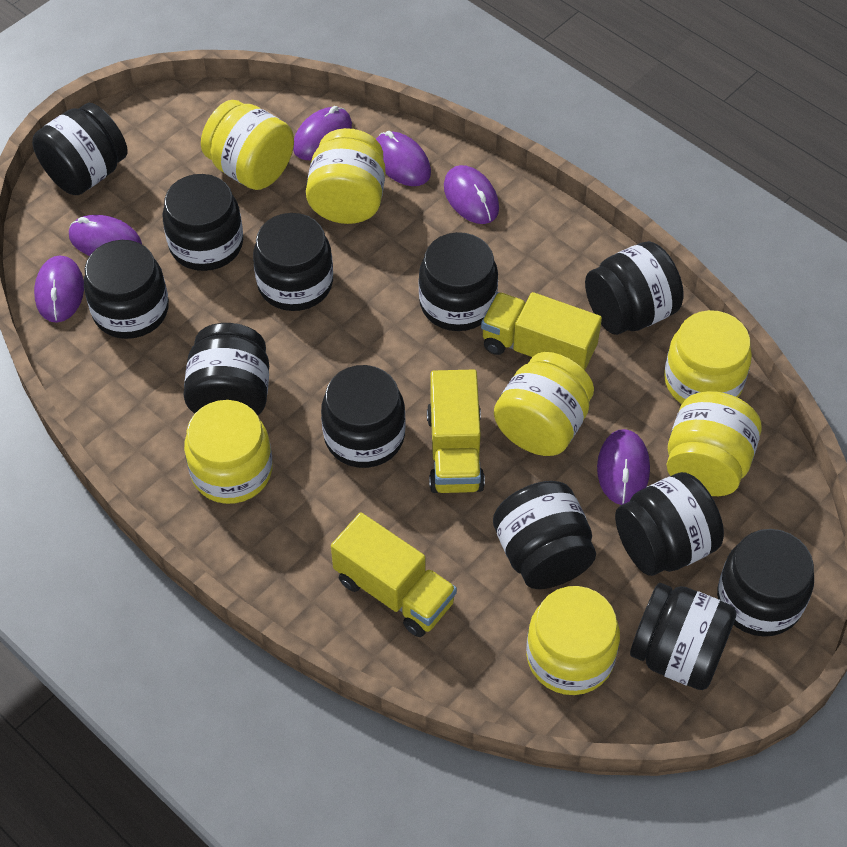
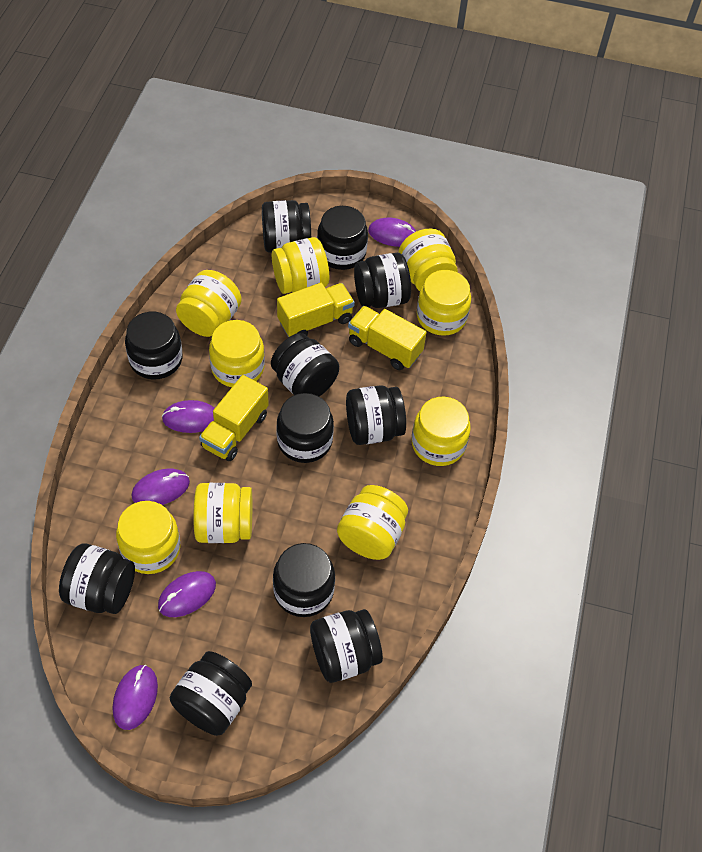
black jar: 12 -> 11
purple mouse: 6 -> 5
yellow jar: 7 -> 9

